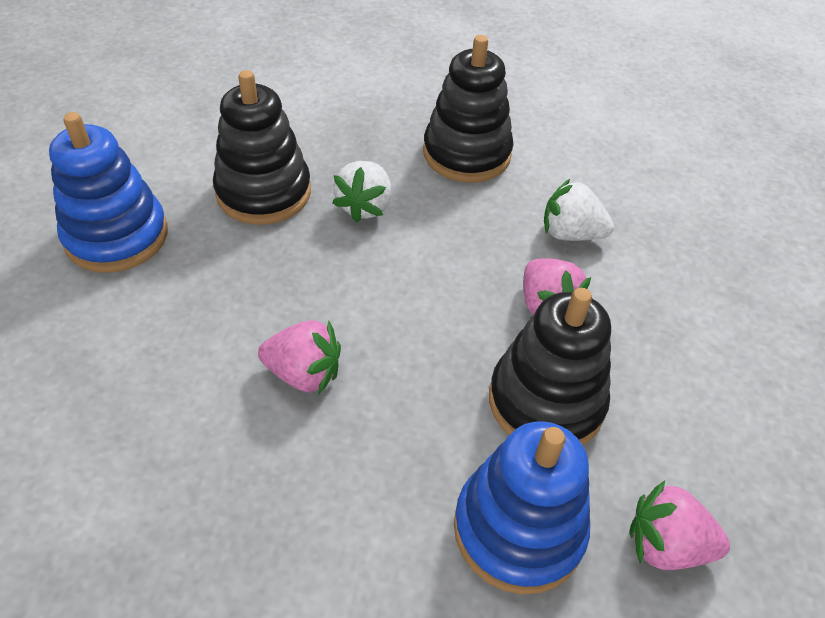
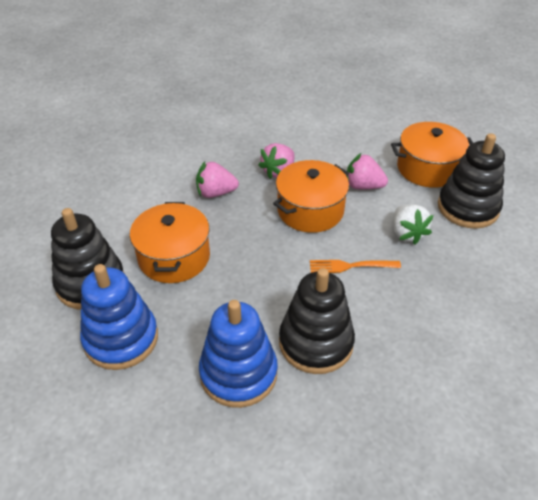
orange fork: 0 -> 1
orange pot: 0 -> 3
white strawberry: 2 -> 1

